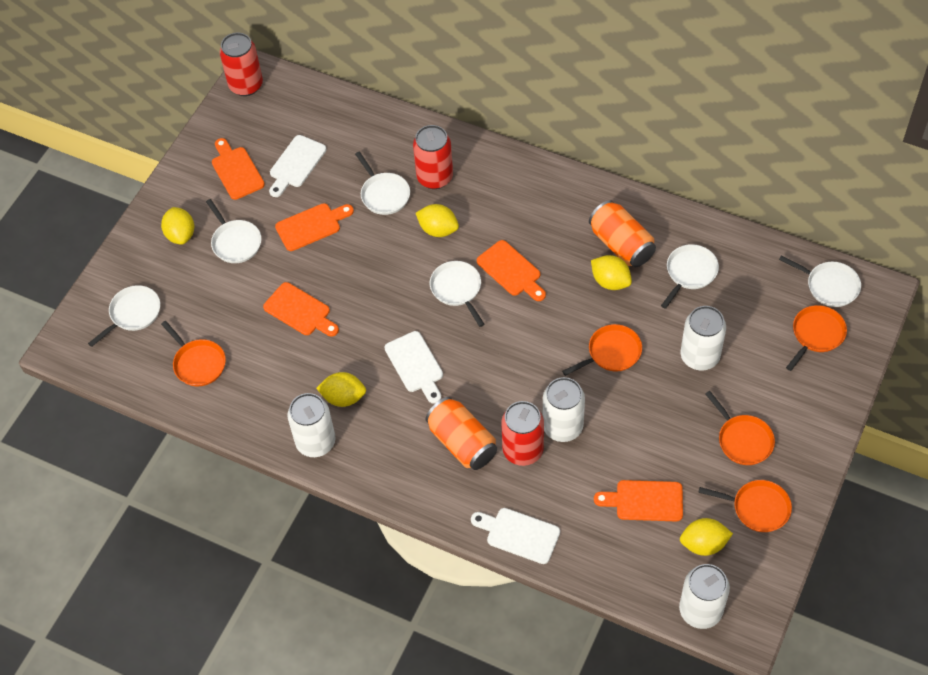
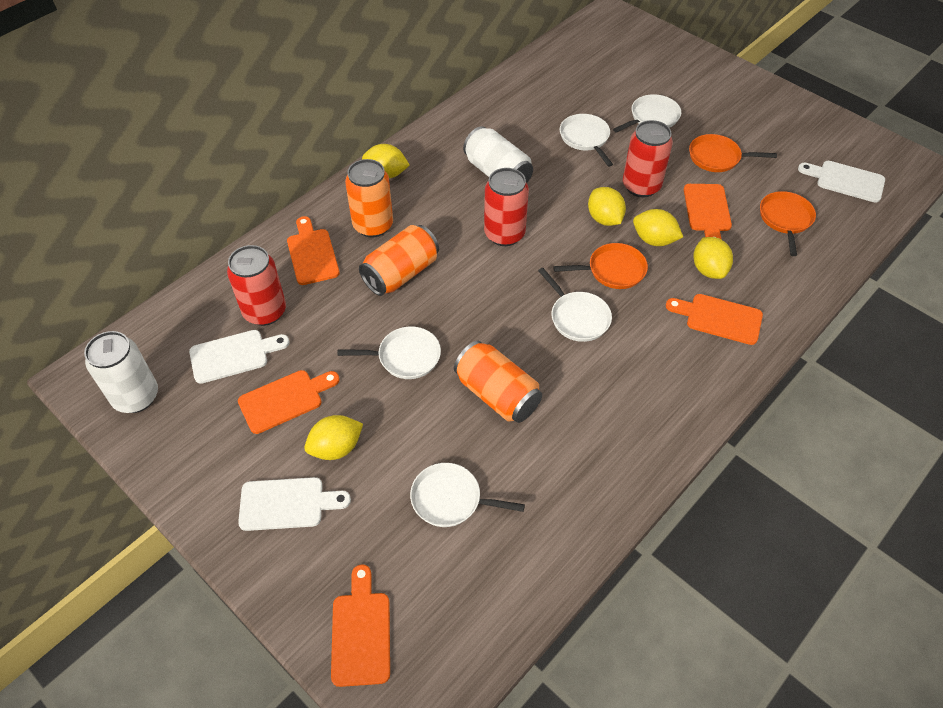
orange can: 2 -> 3
orange pan: 5 -> 3
white can: 4 -> 2
white pan: 6 -> 5

